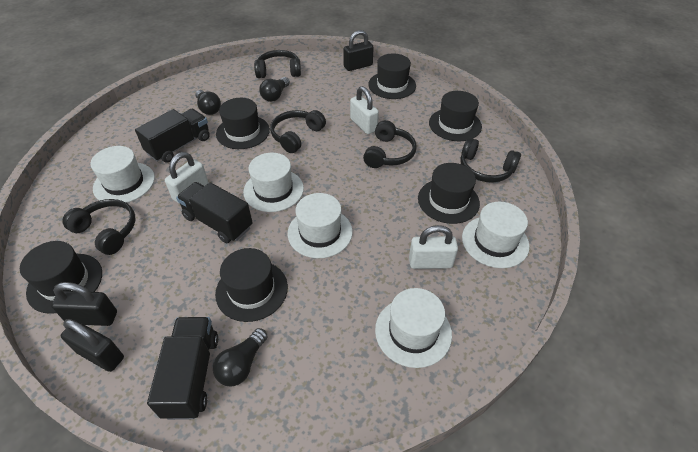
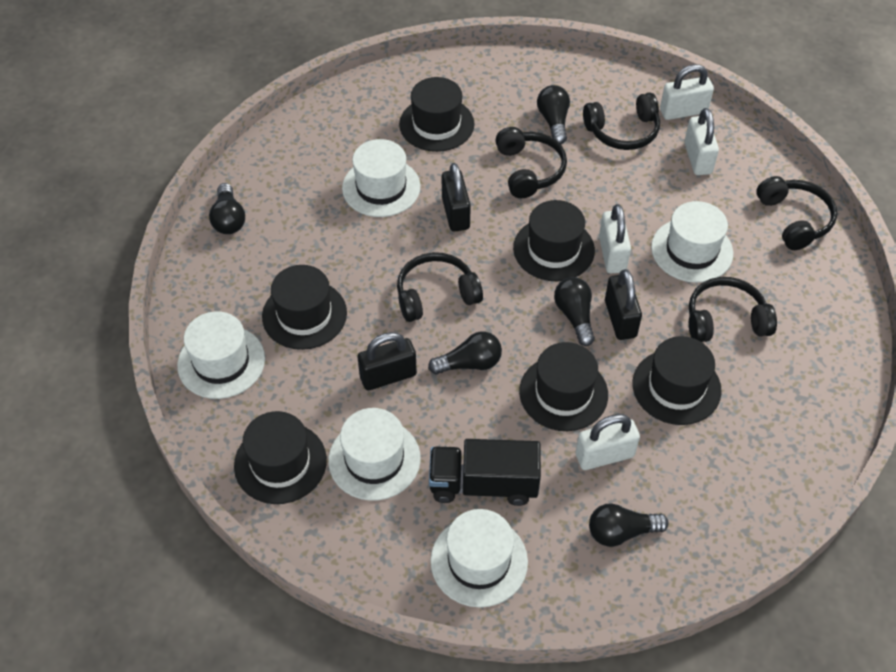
black light bulb: 3 -> 5
black truck: 3 -> 1
white padlock: 3 -> 4

